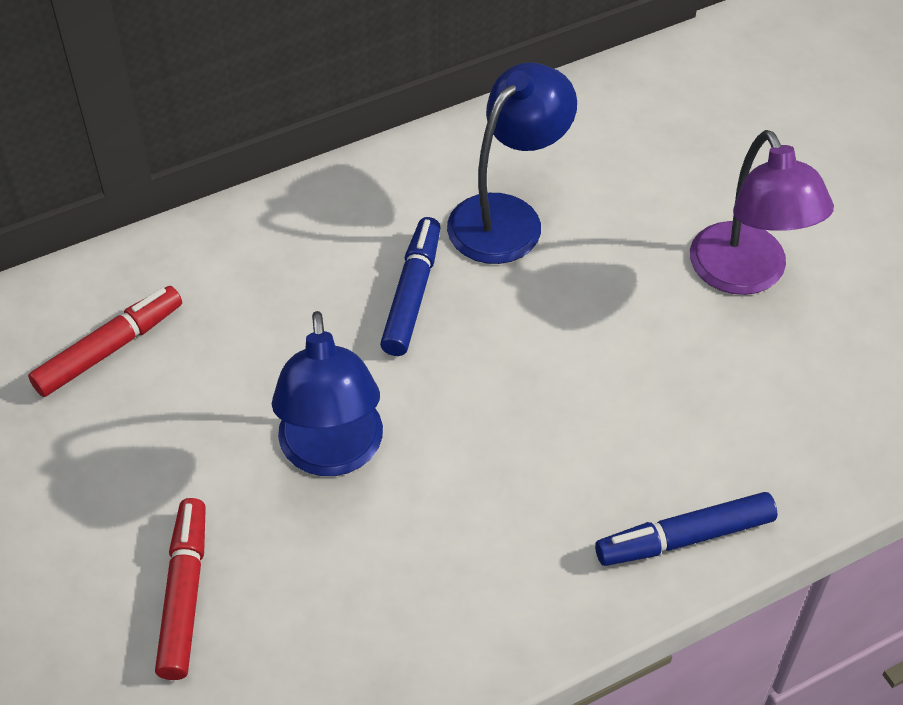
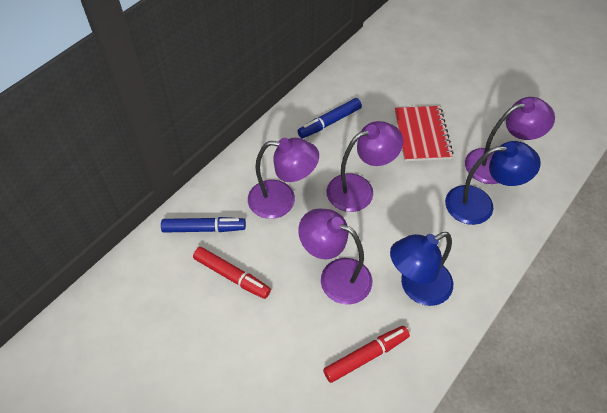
purple lamp: 1 -> 4
red notebook: 0 -> 1

